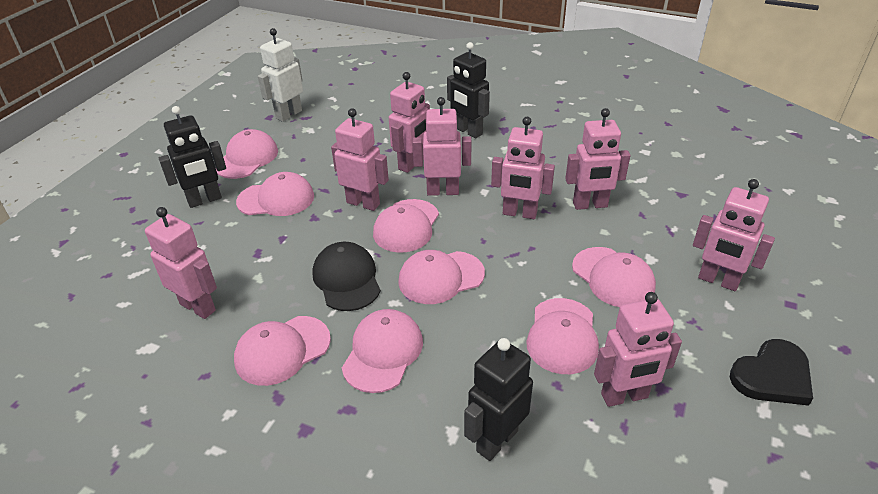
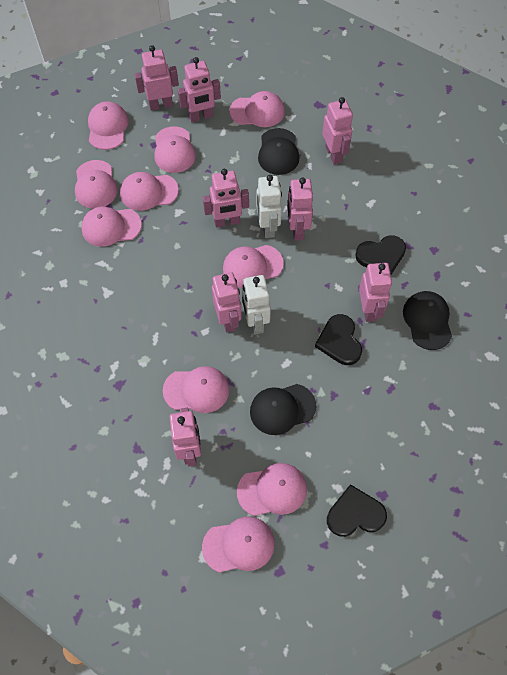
black cap: 1 -> 3
black heart: 1 -> 3
black robot: 3 -> 0
pink cap: 8 -> 10
white robot: 1 -> 2

